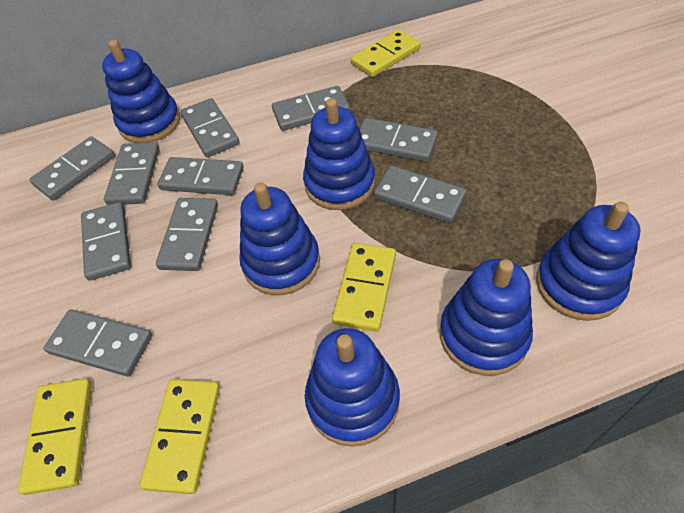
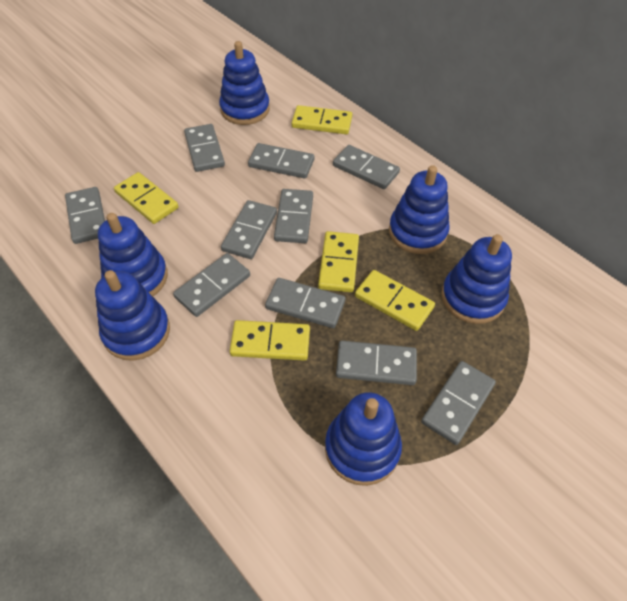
yellow domino: 4 -> 5

